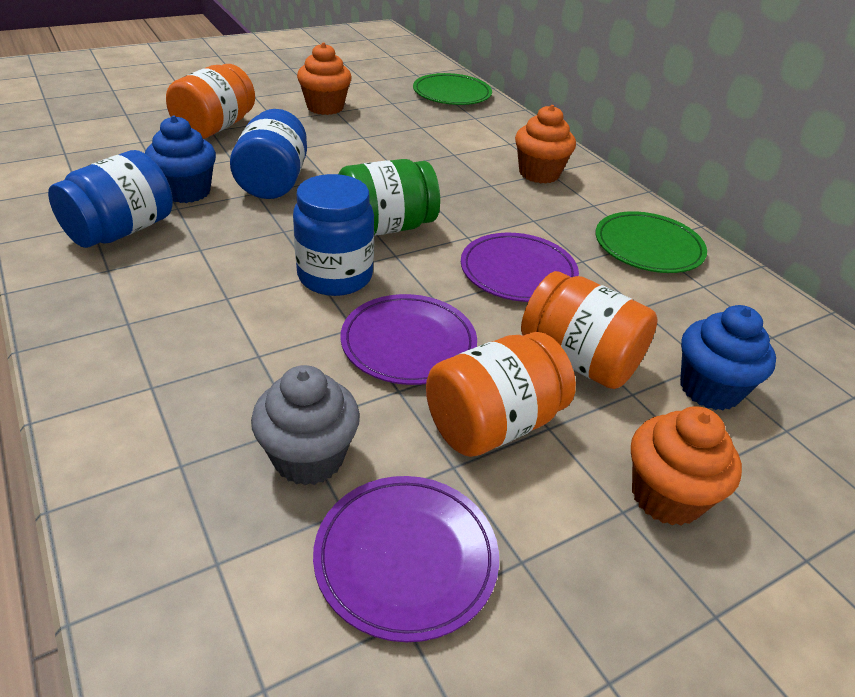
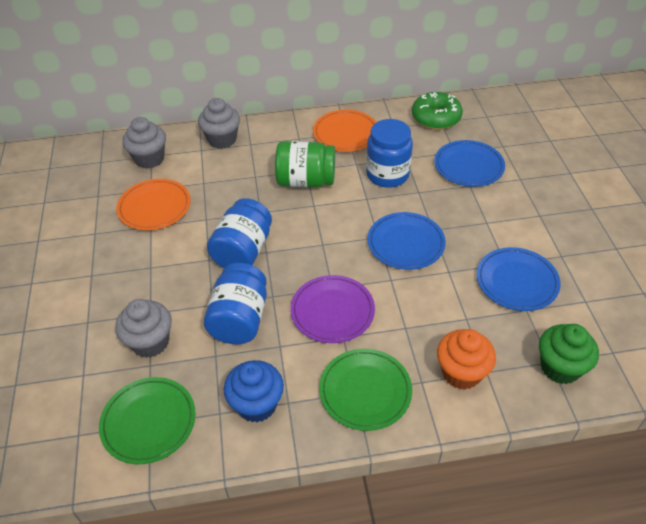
blue cupcake: 2 -> 1
blue plate: 0 -> 3
green cupcake: 0 -> 1
green donut: 0 -> 1
grey cupcake: 1 -> 3
orange cupcake: 3 -> 1
orange jar: 3 -> 0
orange plate: 0 -> 2
purple plate: 3 -> 1

